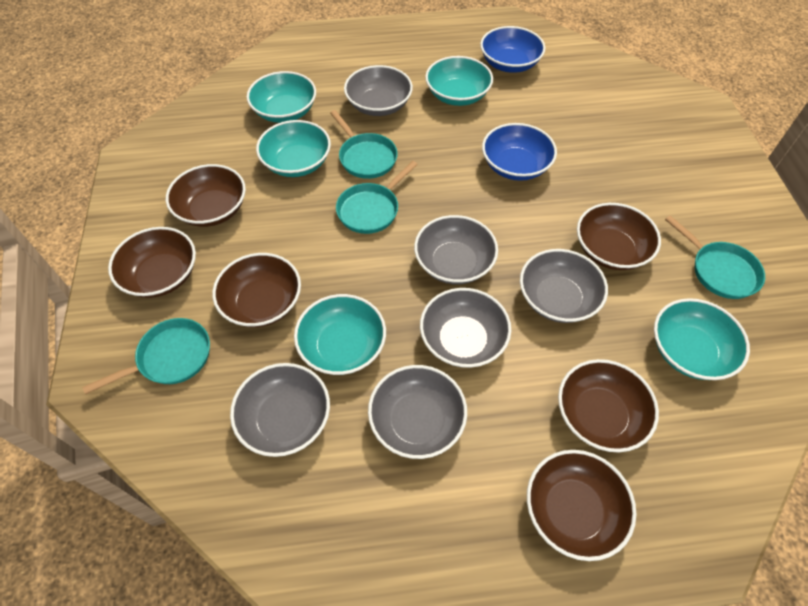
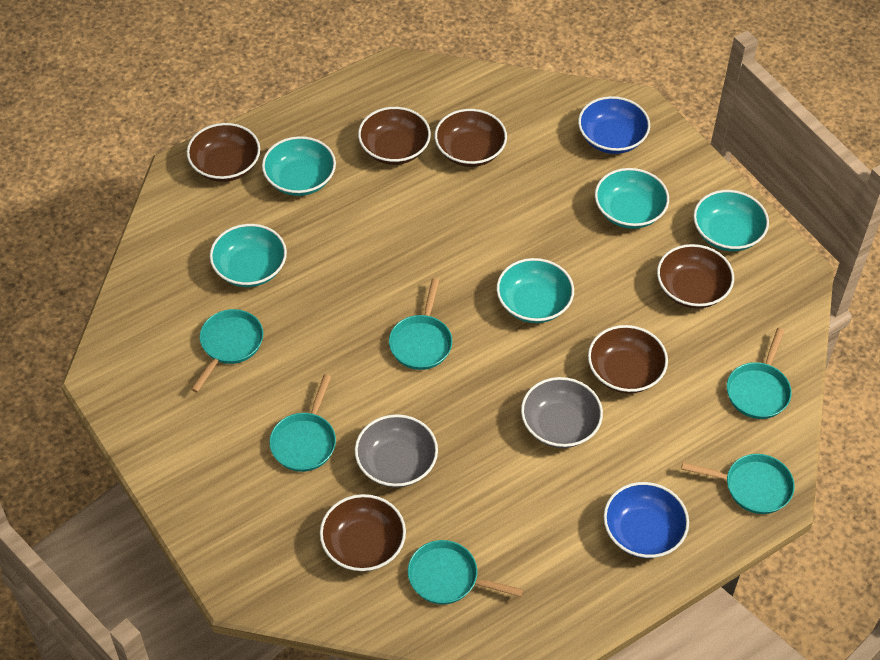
grey bowl: 6 -> 2
turquoise pan: 4 -> 6

